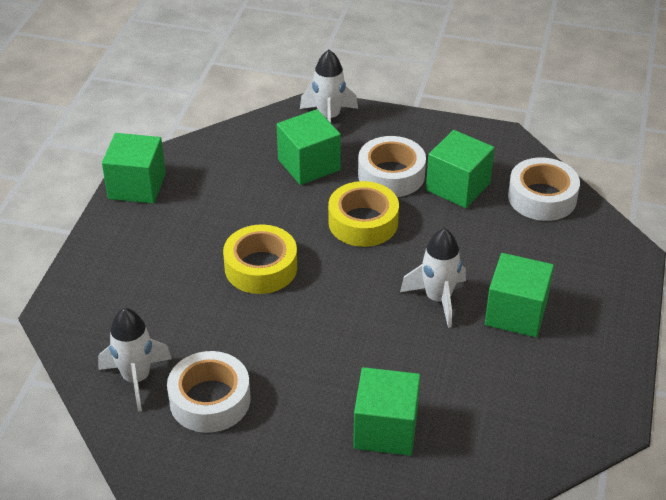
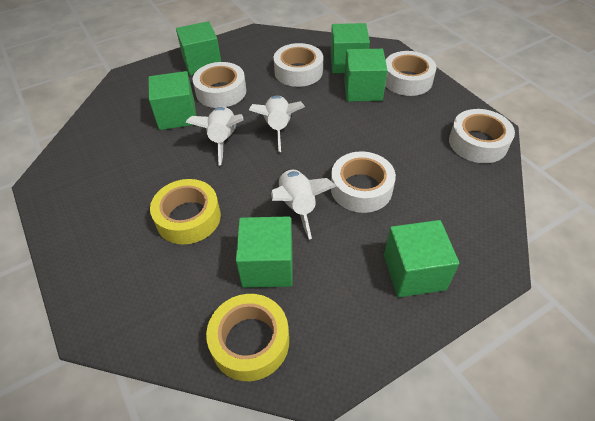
green cube: 5 -> 6
white tape: 3 -> 5

